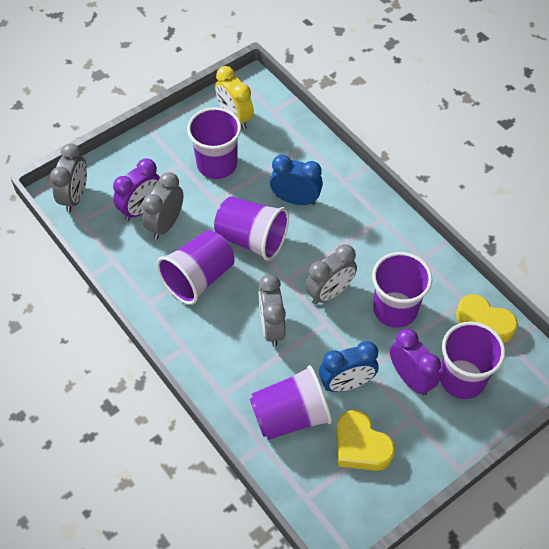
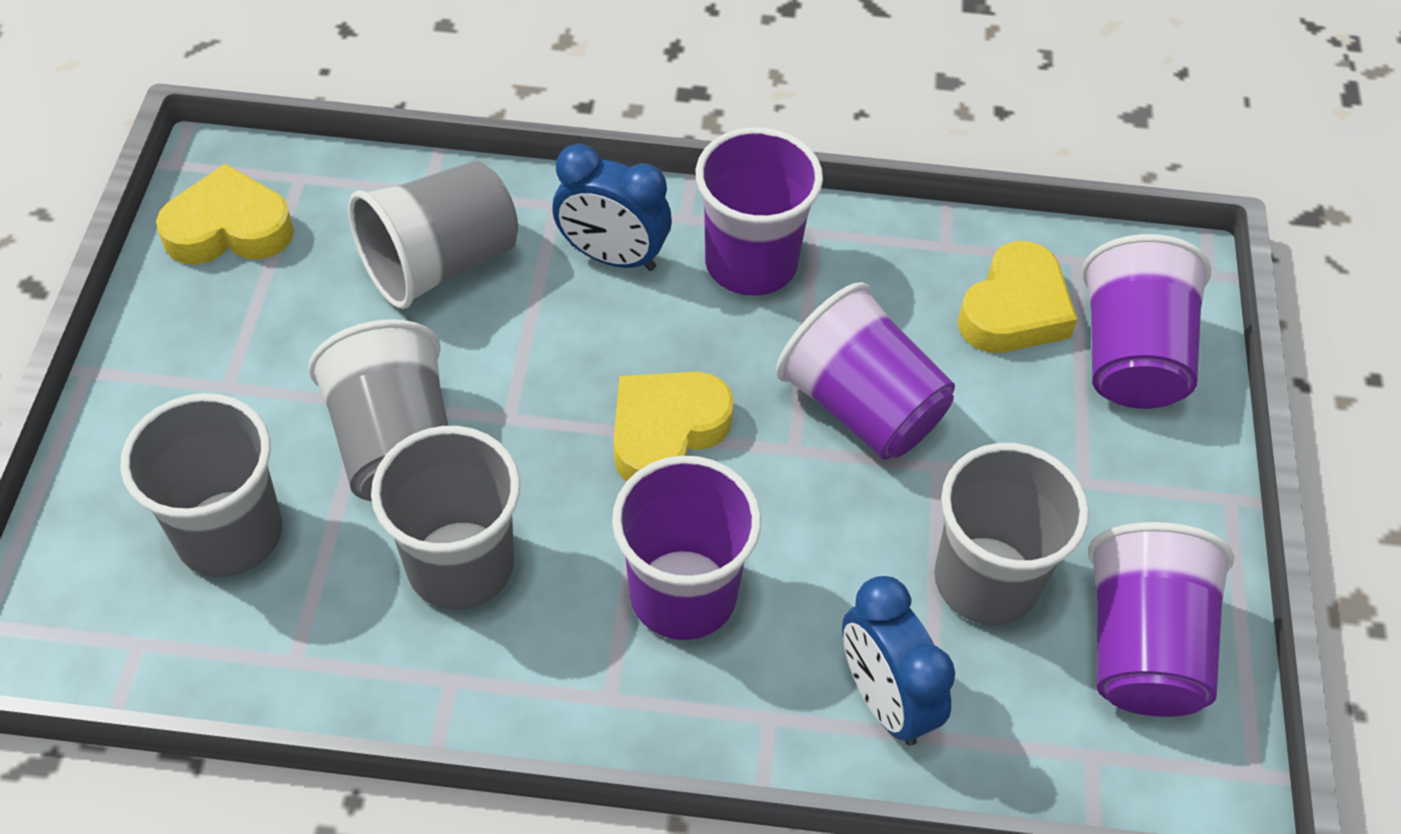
grey clock: 4 -> 0
grey cup: 0 -> 5
purple clock: 2 -> 0
purple cup: 6 -> 5
yellow clock: 1 -> 0
yellow heart: 2 -> 3

